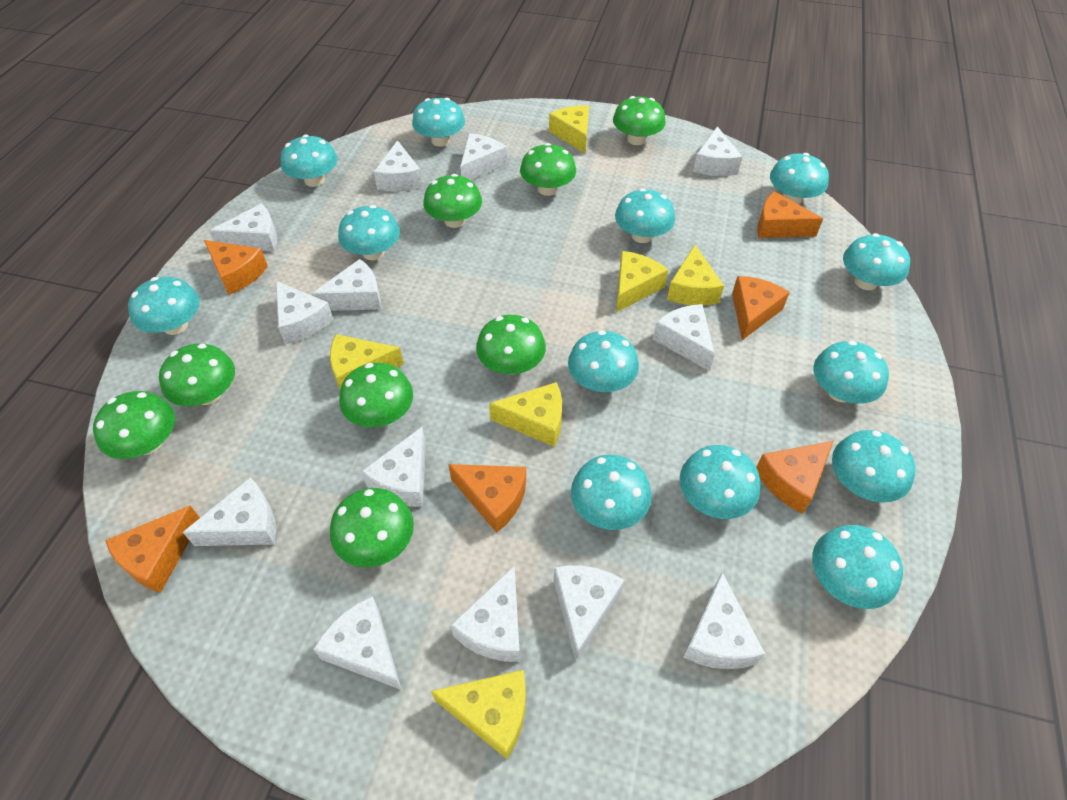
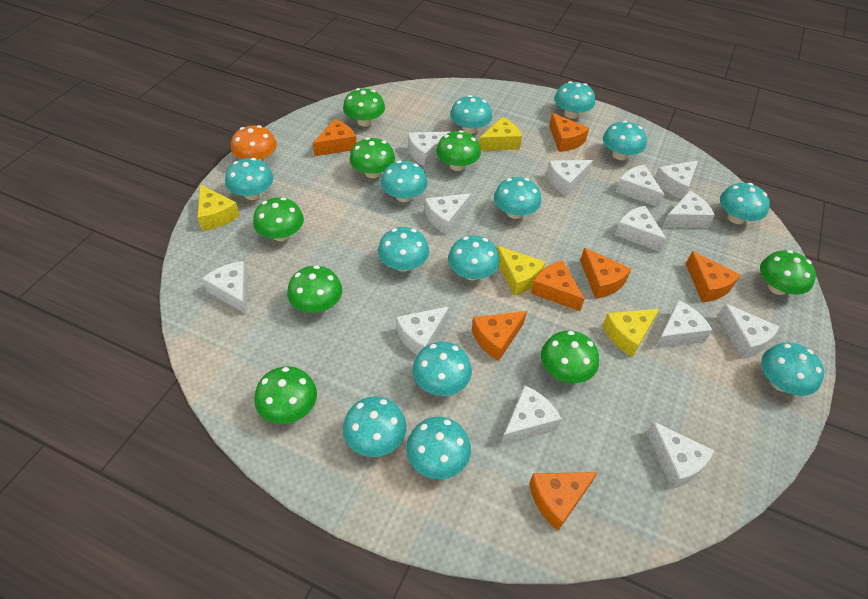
orange cheese: 6 -> 7
orange mushroom: 0 -> 1
yellow cheese: 6 -> 4

